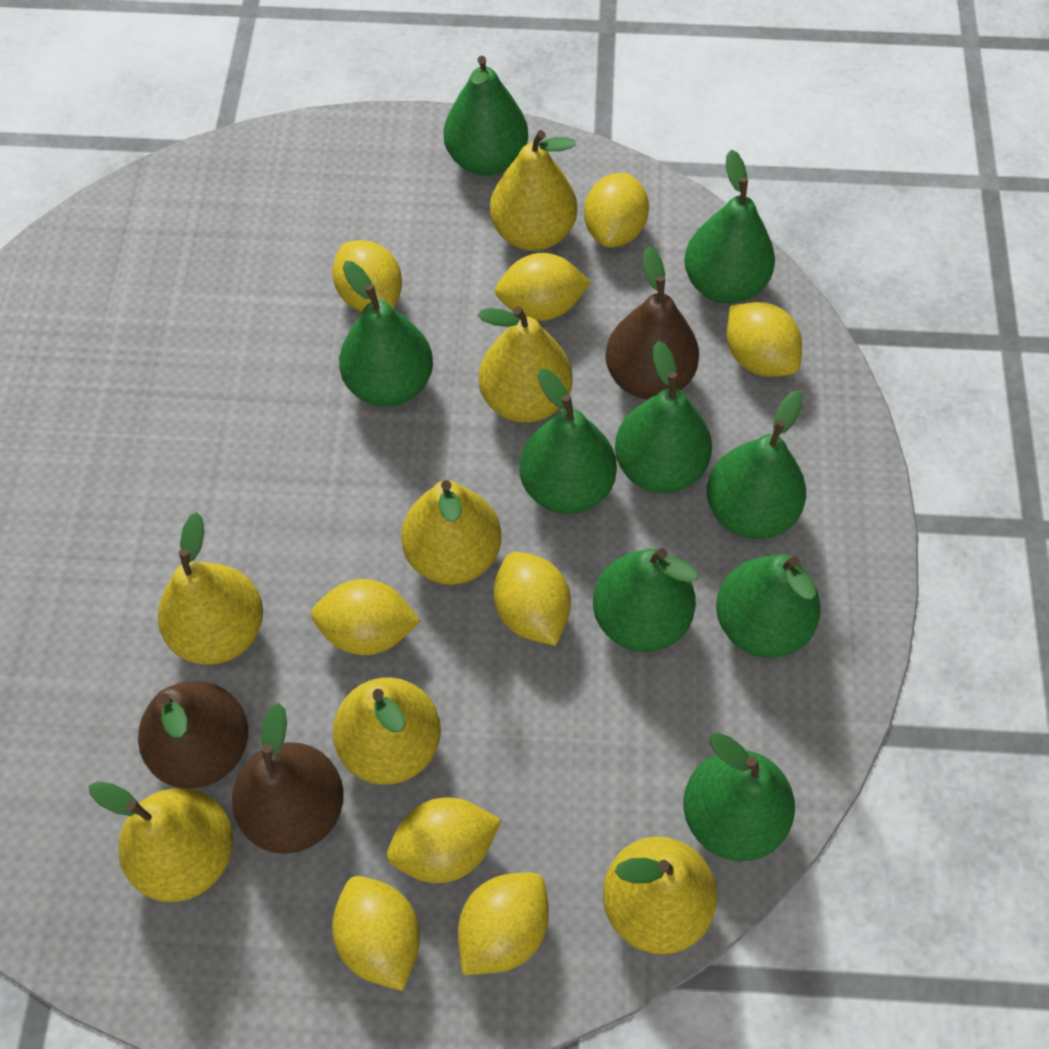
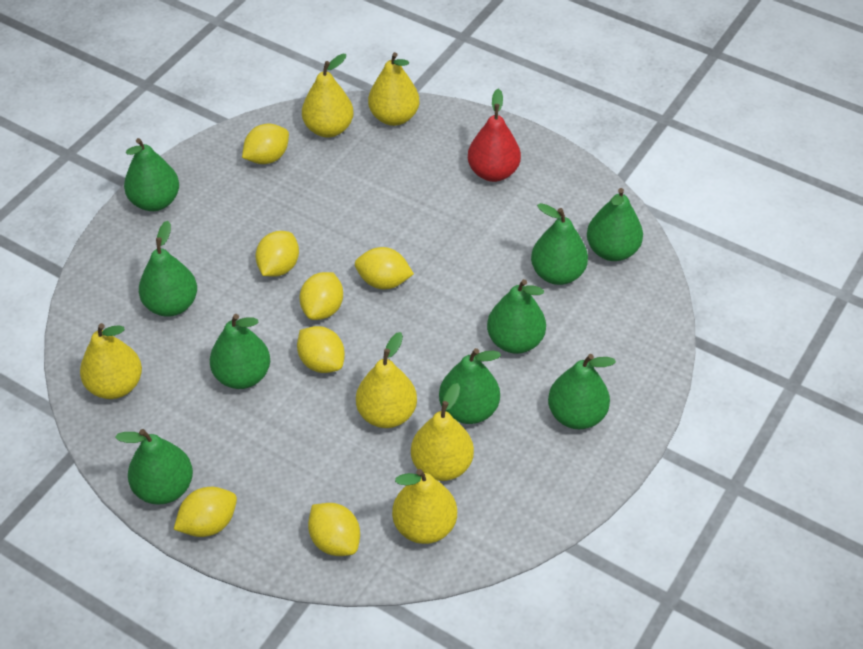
brown pear: 3 -> 0
red pear: 0 -> 1
yellow lemon: 9 -> 7
yellow pear: 7 -> 6

